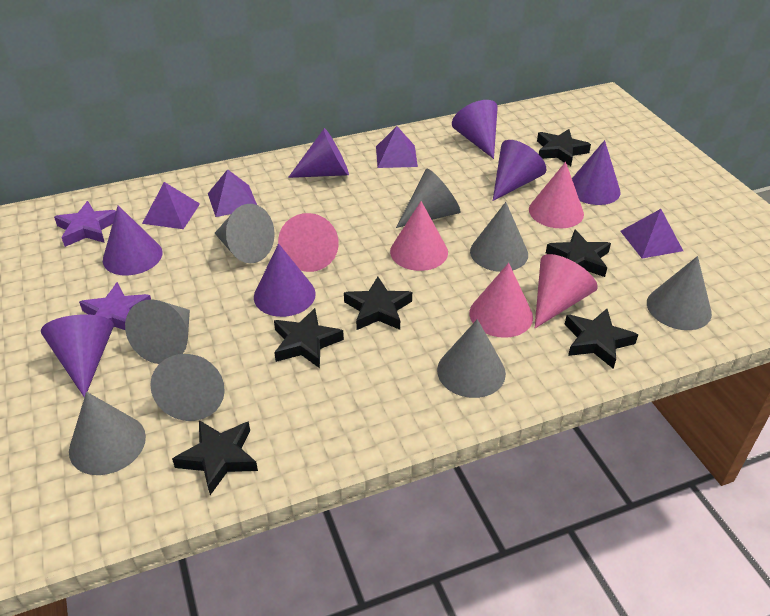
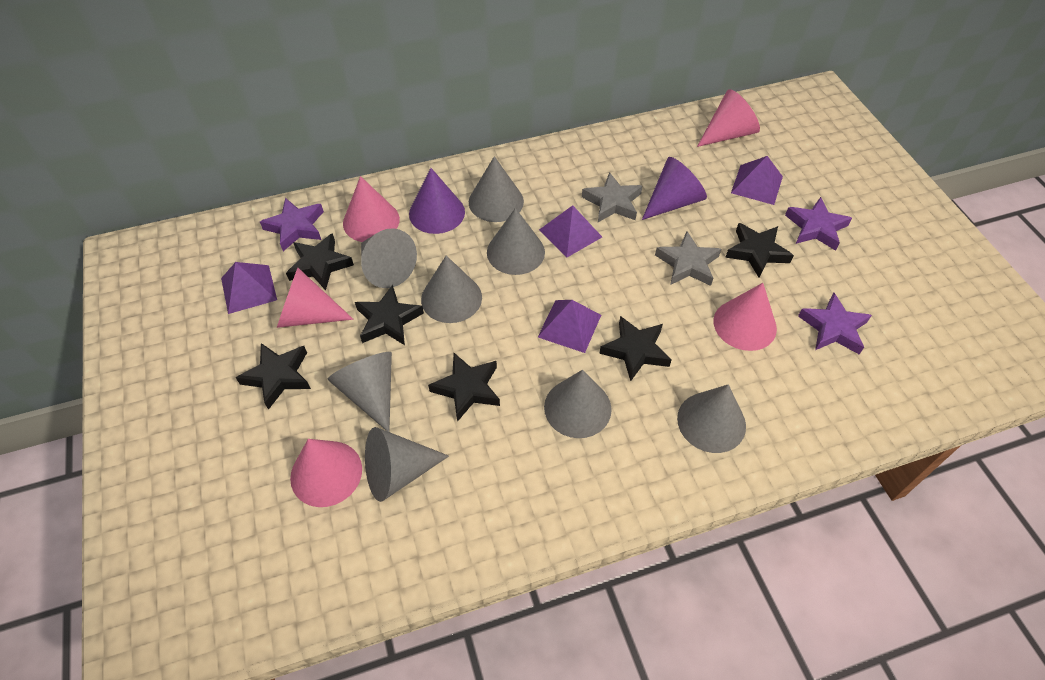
grey star: 0 -> 2
purple cone: 7 -> 2
purple star: 2 -> 3

